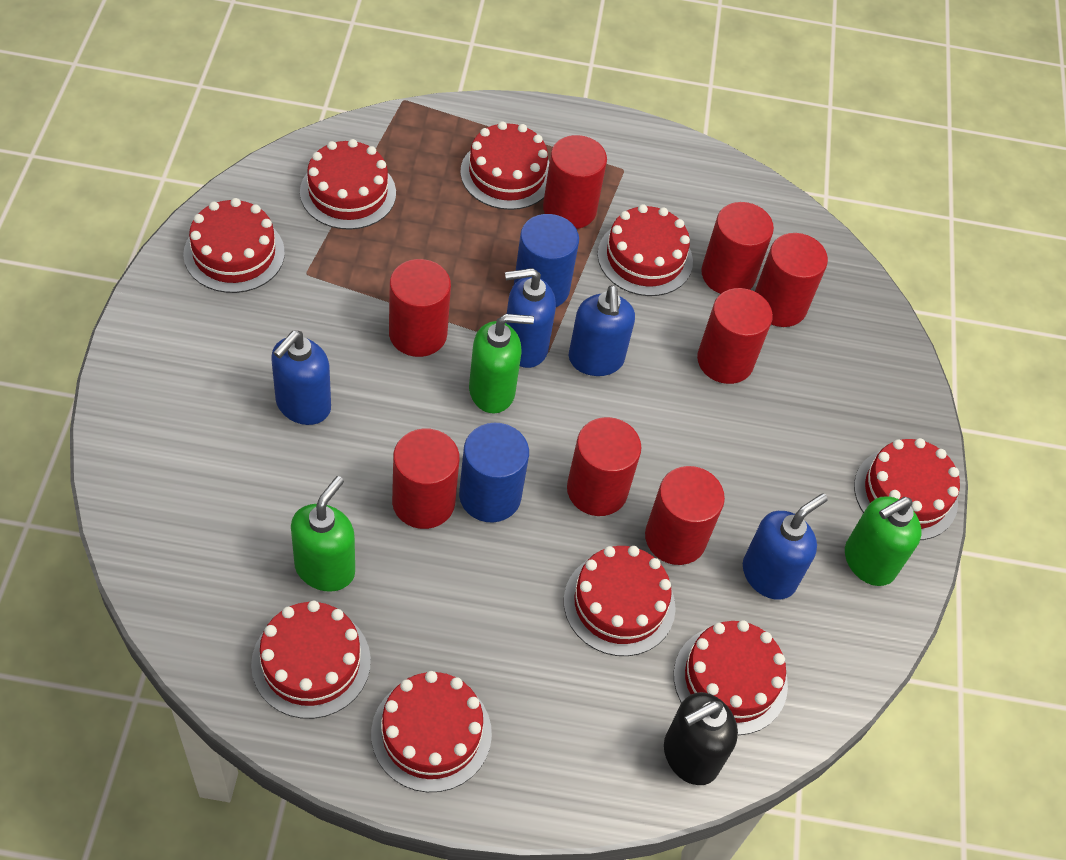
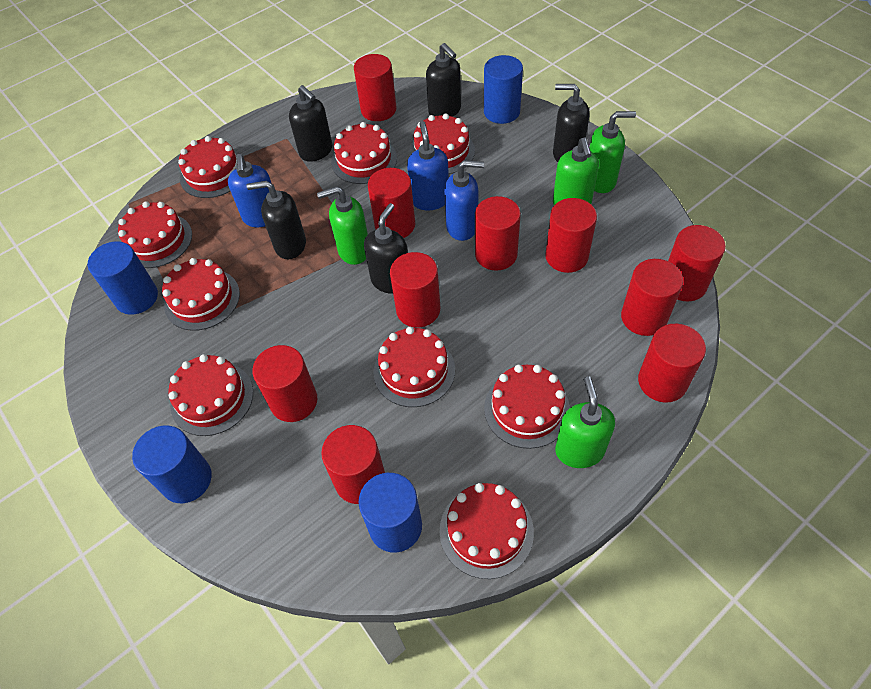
black soap dispenser: 1 -> 5
blue cylinder: 2 -> 4
blue soap dispenser: 4 -> 3
green soap dispenser: 3 -> 4
red cylinder: 8 -> 10

